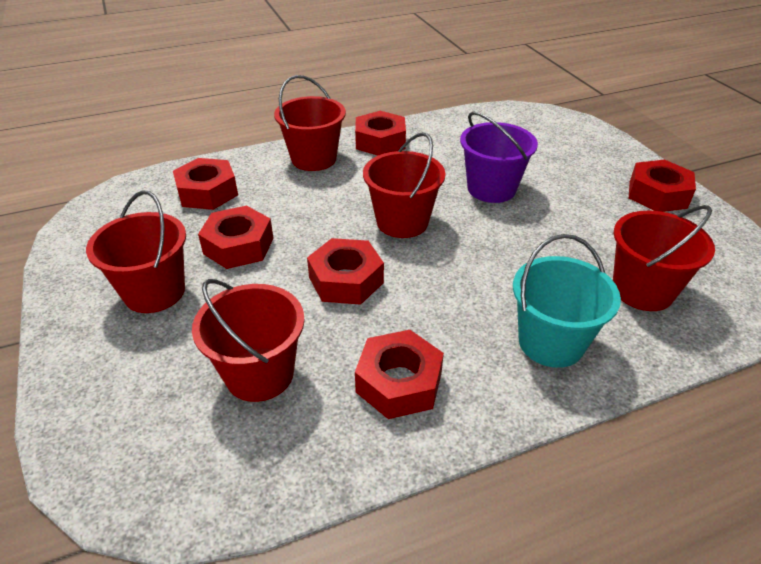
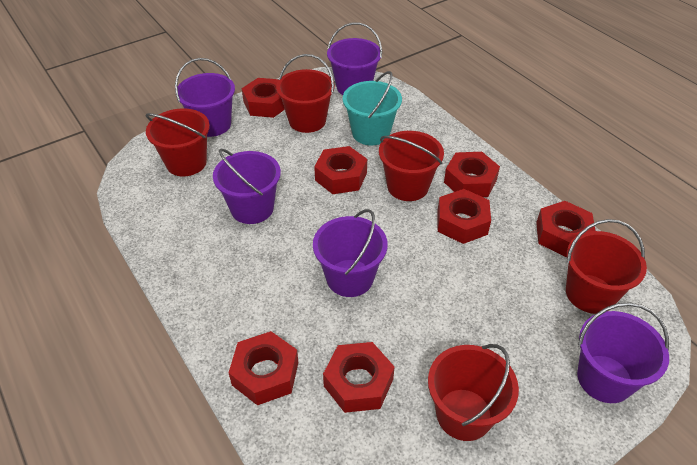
purple bucket: 1 -> 5
red nut: 6 -> 7

